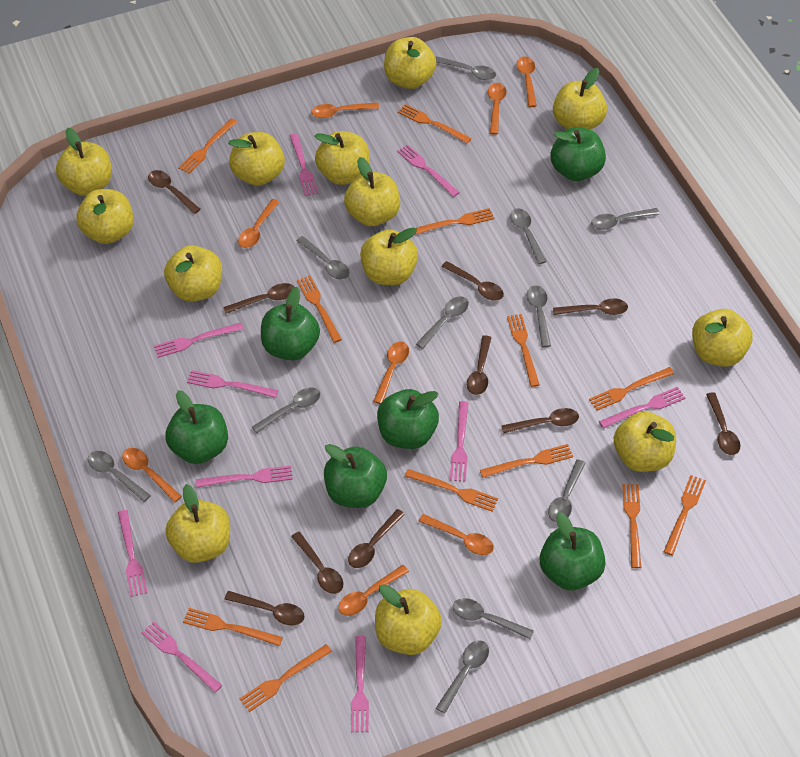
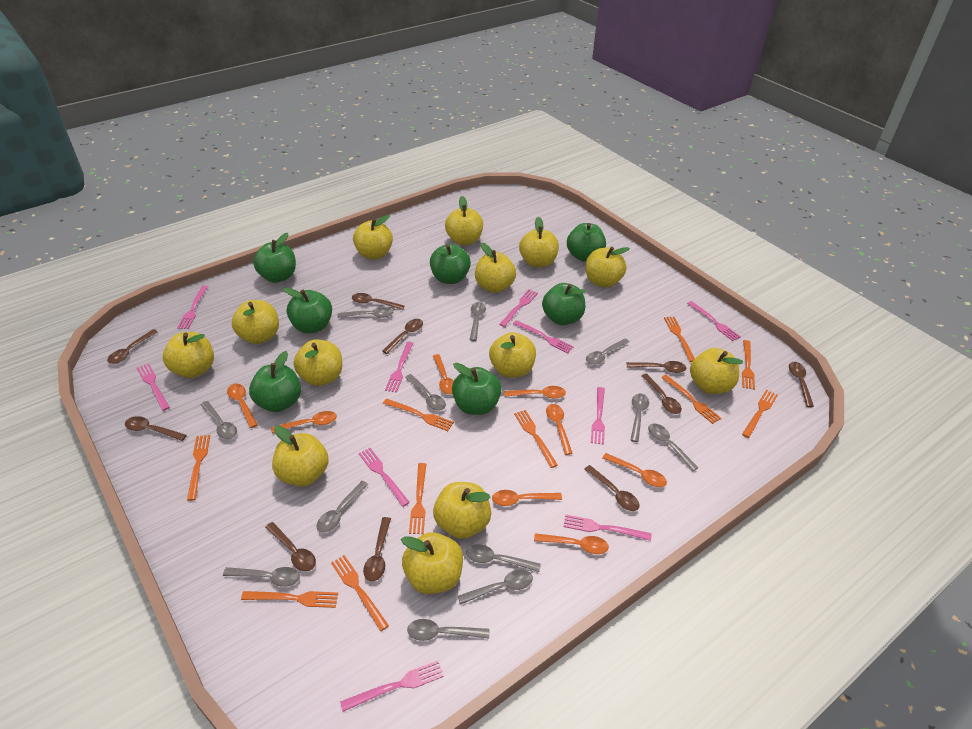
green apple: 6 -> 7
grey spoon: 11 -> 12
orange fork: 12 -> 10

